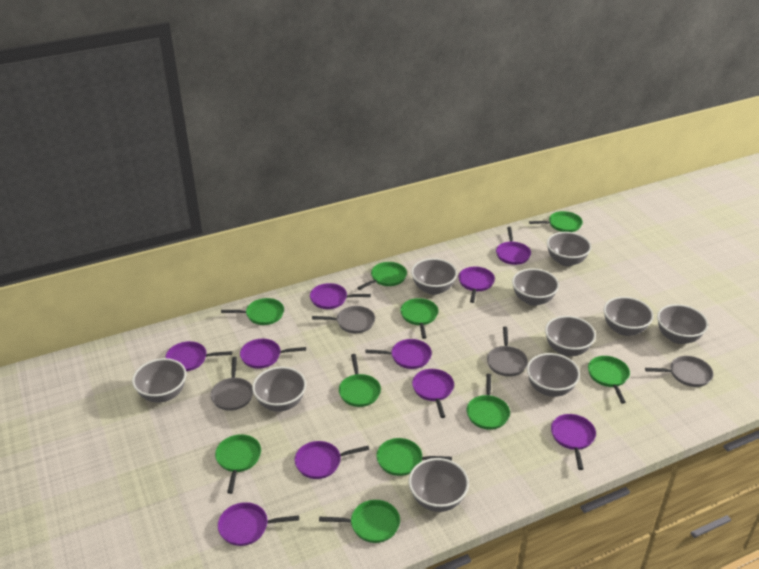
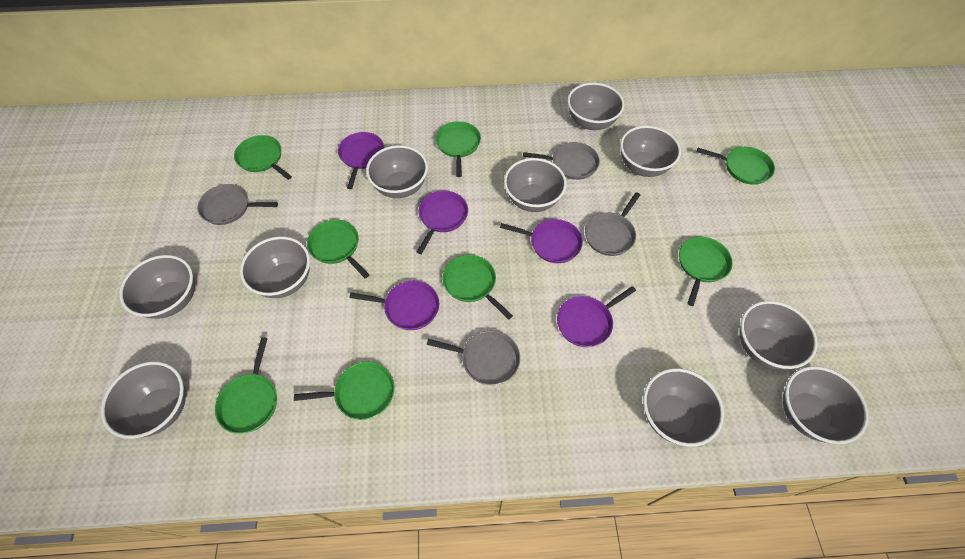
green pan: 10 -> 8
purple pan: 10 -> 5

